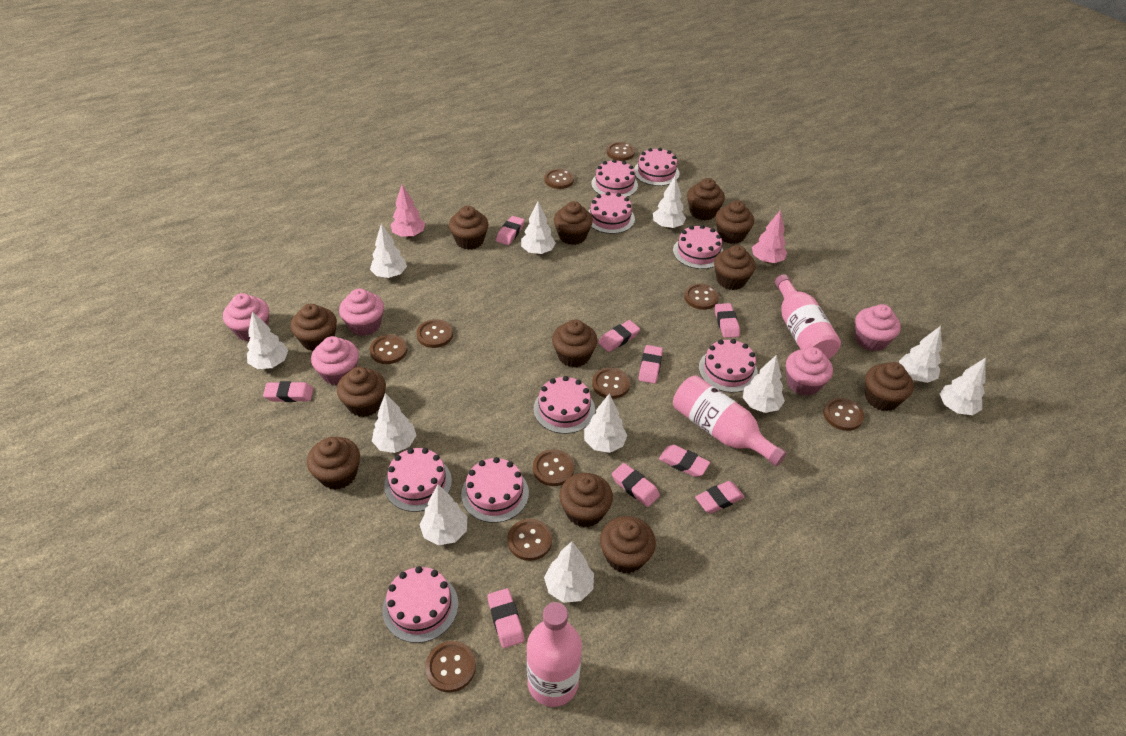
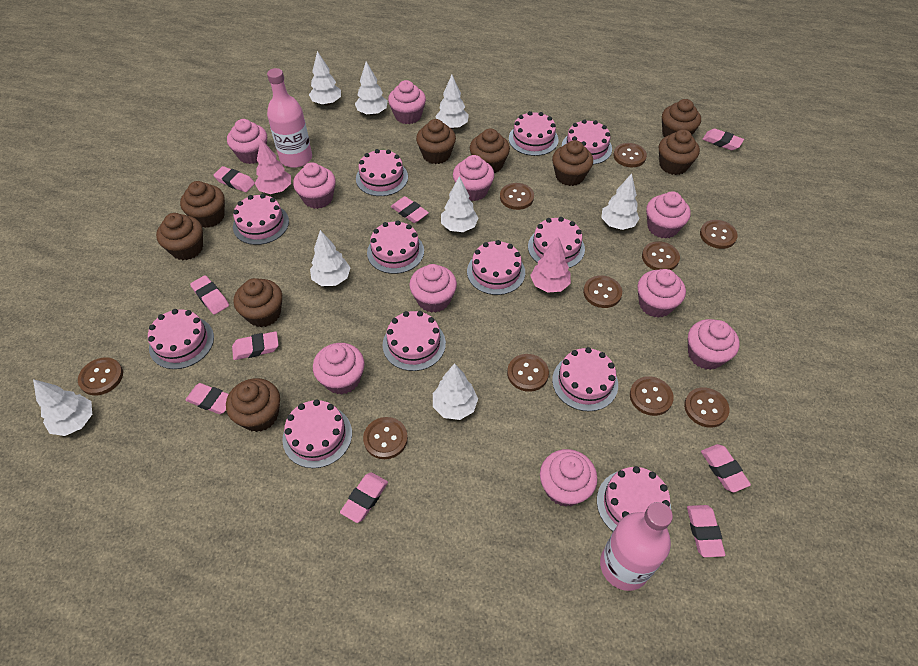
brown cupcake: 12 -> 9
pink bottle: 3 -> 2
pink cake: 9 -> 12
pink cupcake: 5 -> 10
white tree: 11 -> 8

